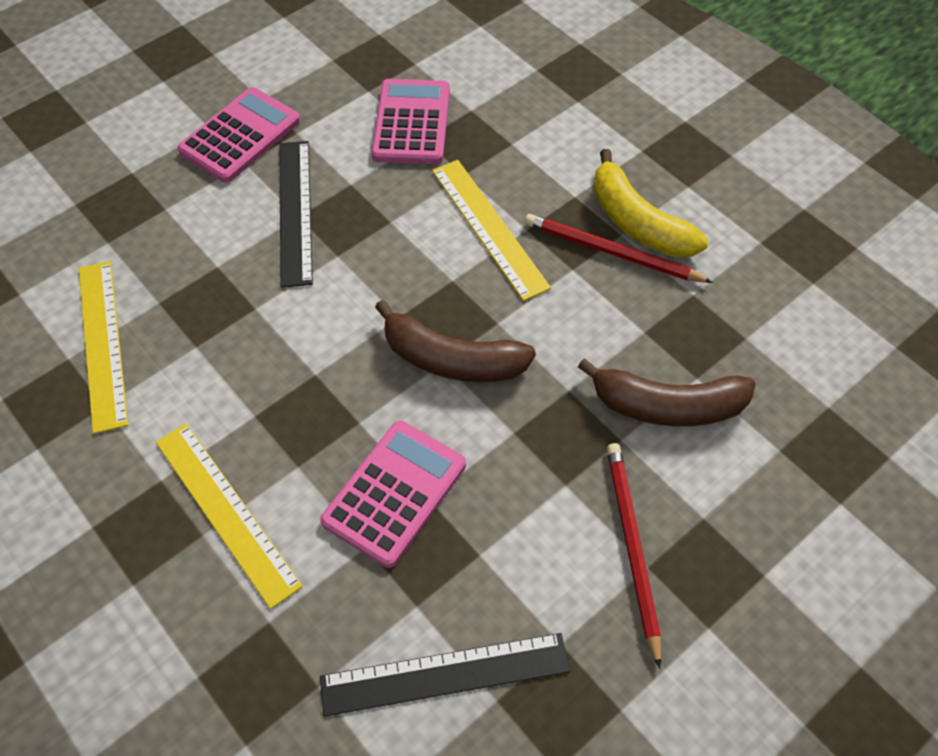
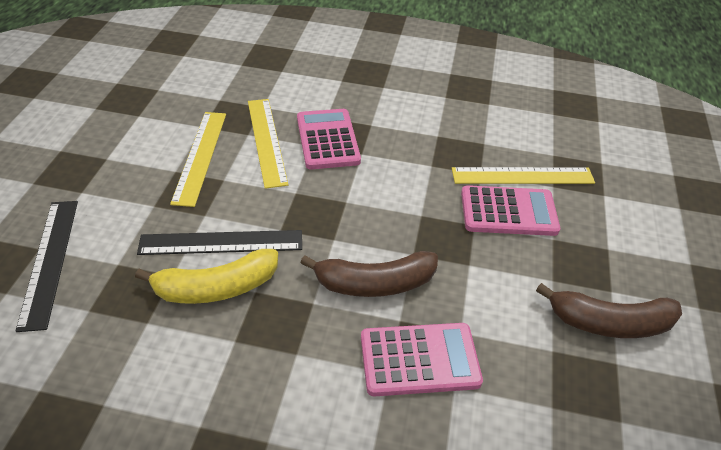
red pencil: 2 -> 0

